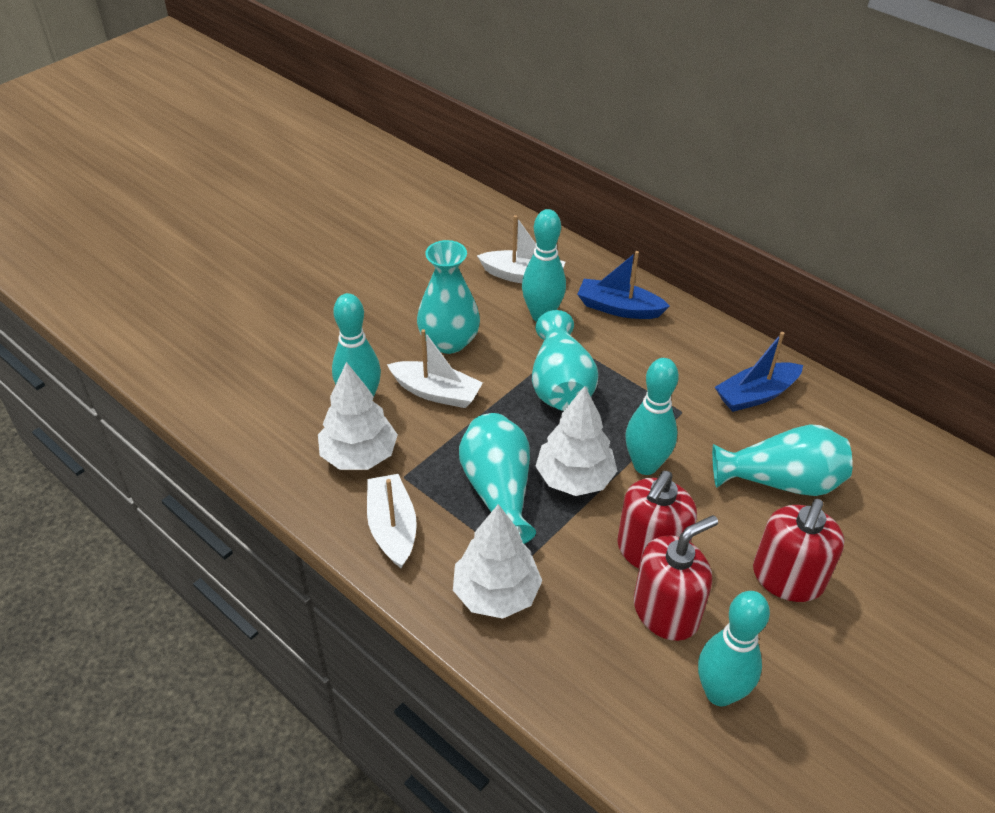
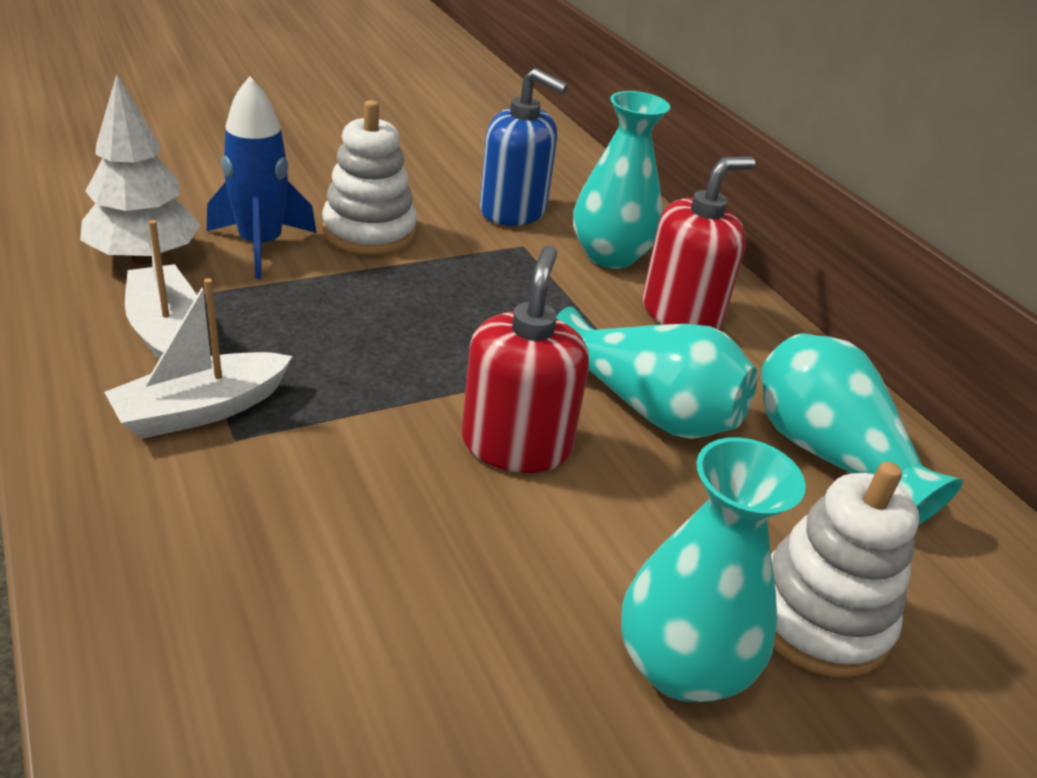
blue boat: 2 -> 0
blue rocket: 0 -> 1
blue soap dispenser: 0 -> 1
red soap dispenser: 3 -> 2
turquoise bowling pin: 4 -> 0
white boat: 3 -> 2
white stacking toy: 0 -> 2
white tree: 3 -> 1

